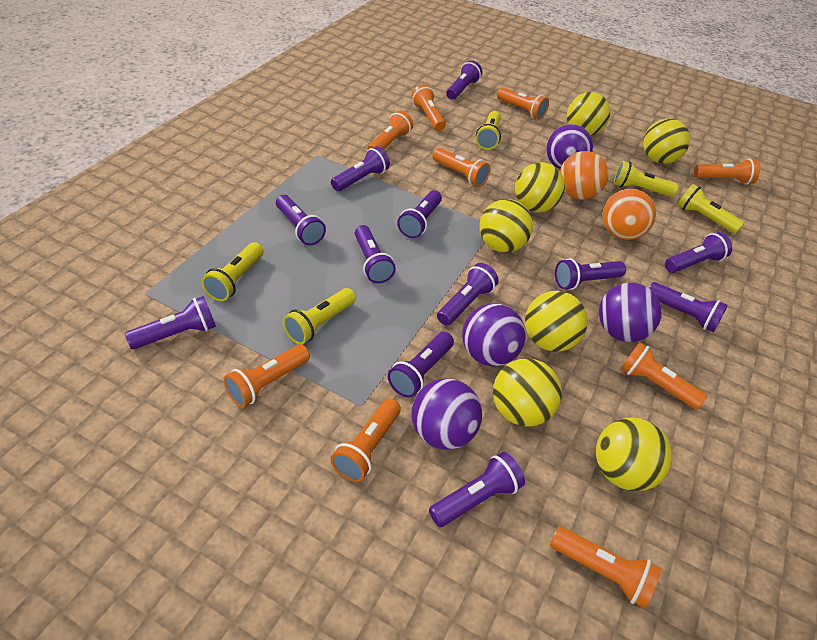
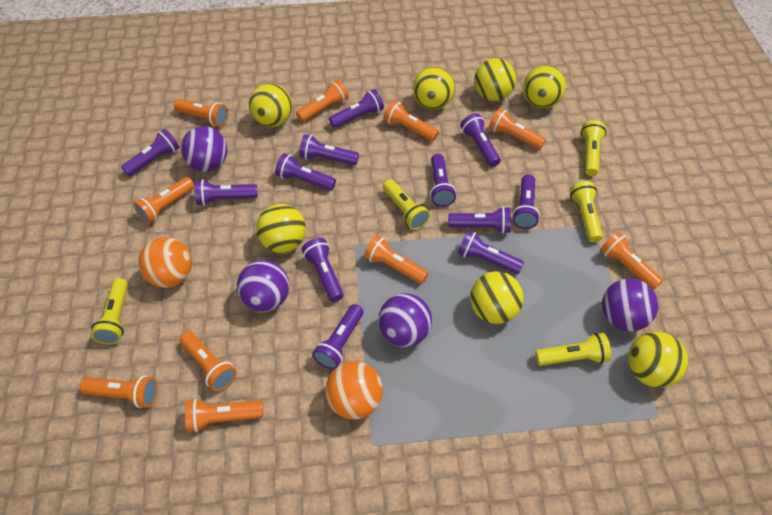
orange flashlight: 9 -> 10

